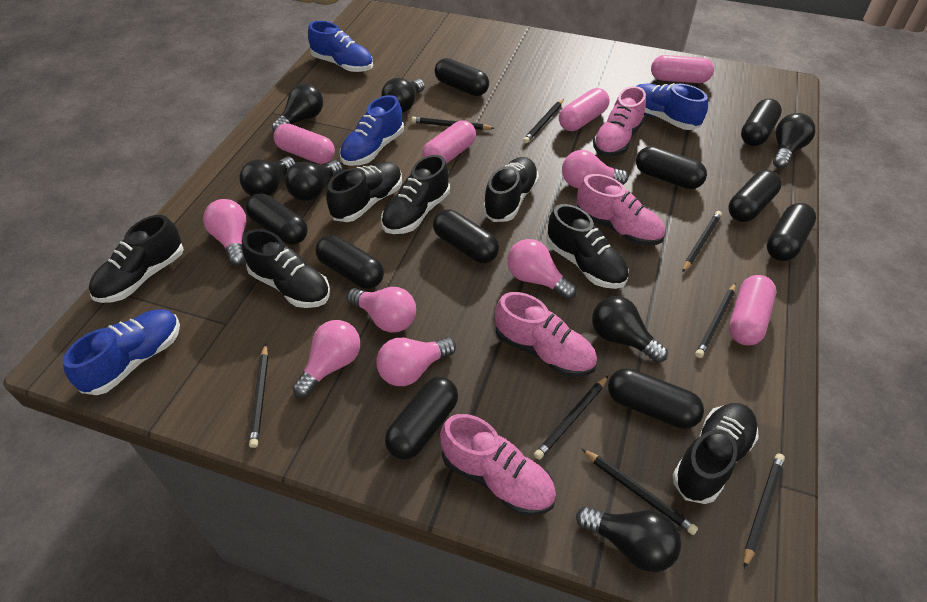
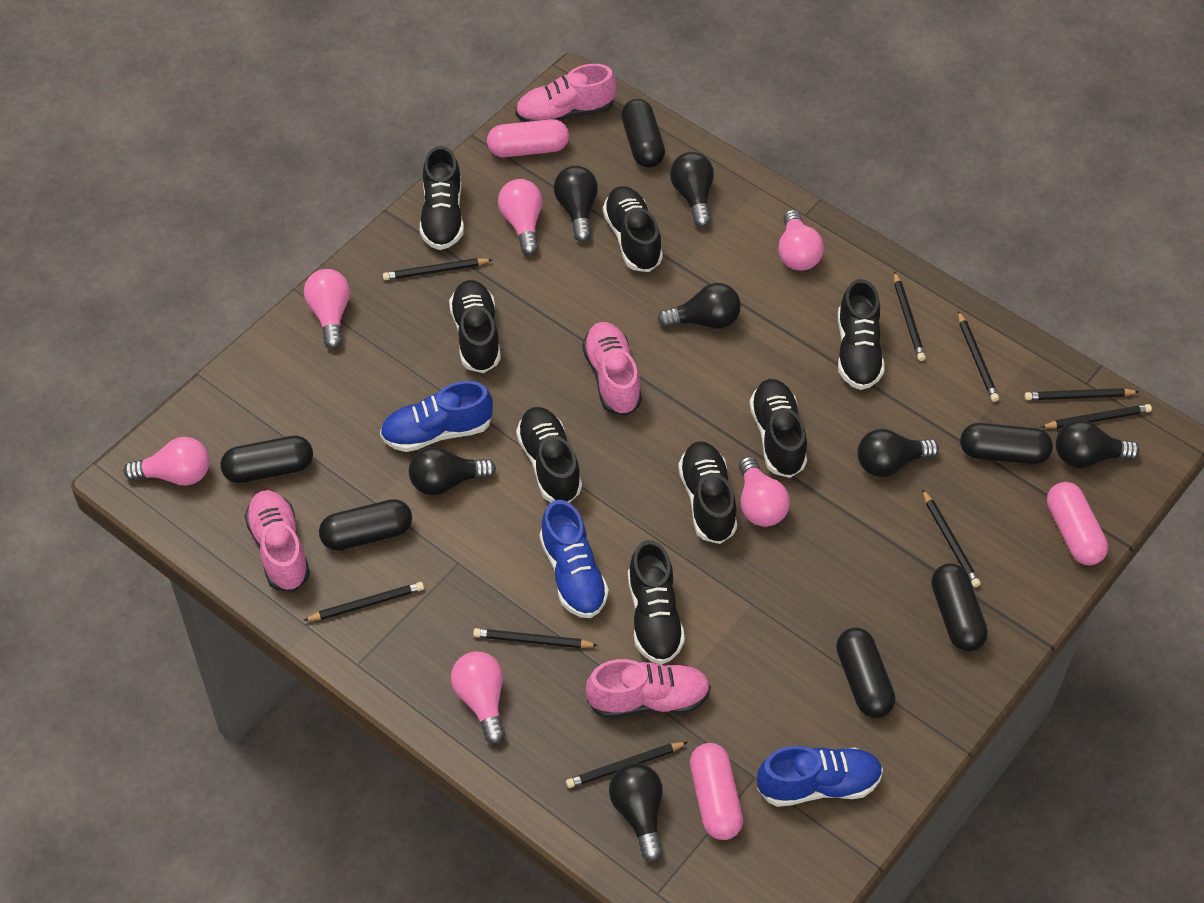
black capsule: 10 -> 6
black pencil: 8 -> 9
black shoe: 7 -> 8
blue shoe: 4 -> 3
pink capsule: 5 -> 3

